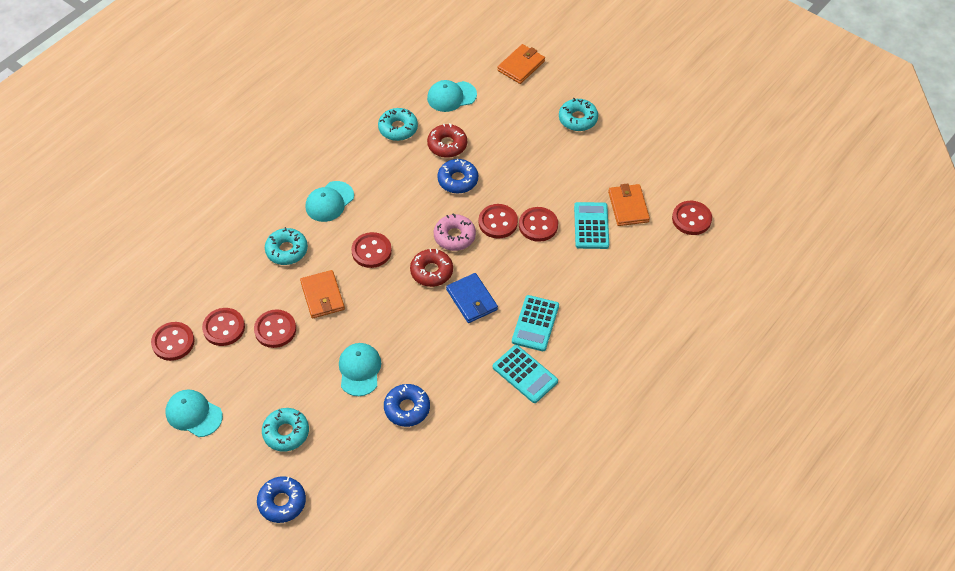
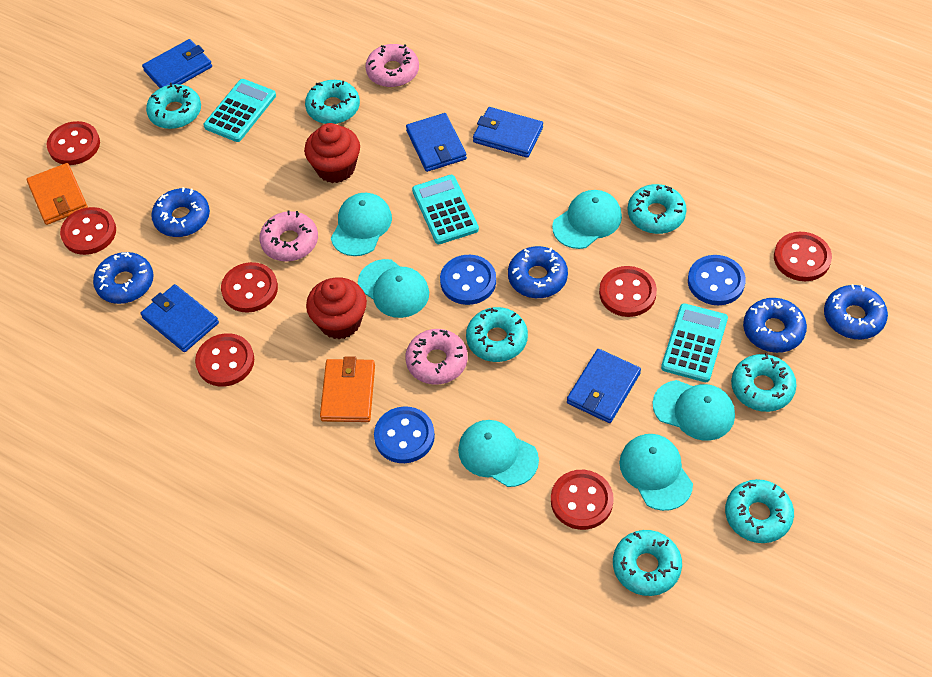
blue button: 0 -> 3
blue donut: 3 -> 5
blue wallet: 1 -> 5
orange wallet: 3 -> 2
pink donut: 1 -> 3
red cupcake: 0 -> 2
red donut: 2 -> 0
turquoise cap: 4 -> 6
turquoise donut: 4 -> 7

